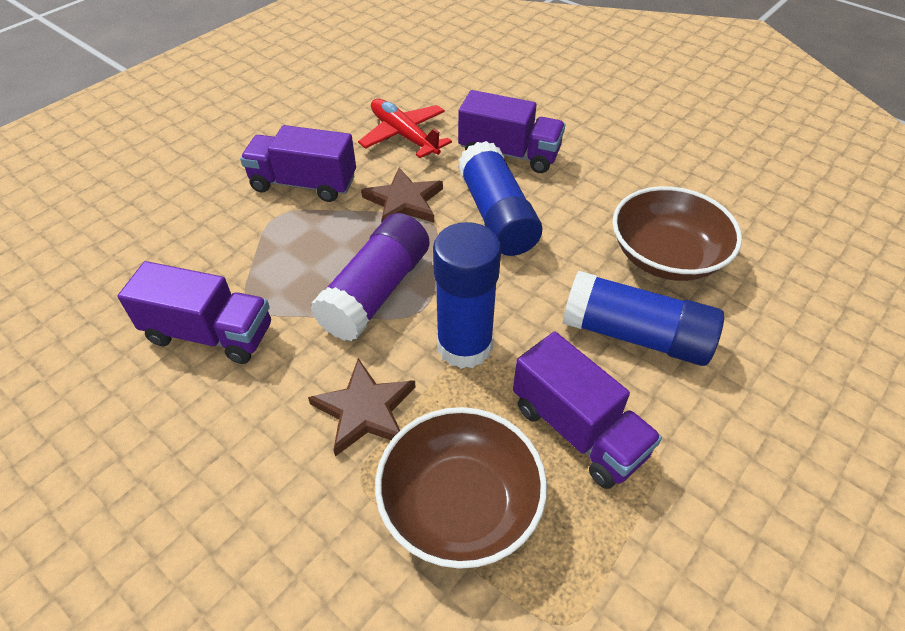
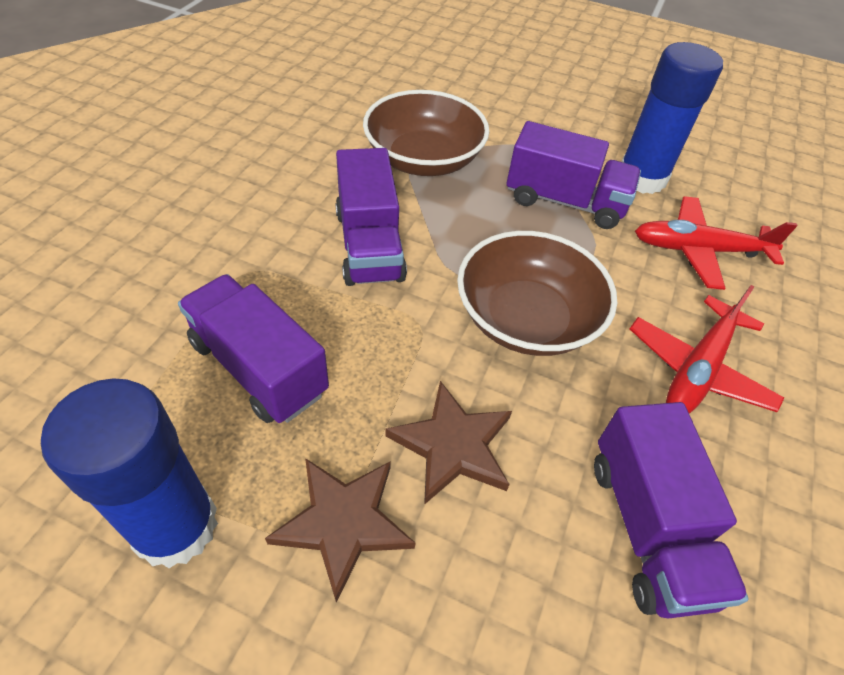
blue glue stick: 3 -> 2
purple glue stick: 1 -> 0
red plane: 1 -> 2

